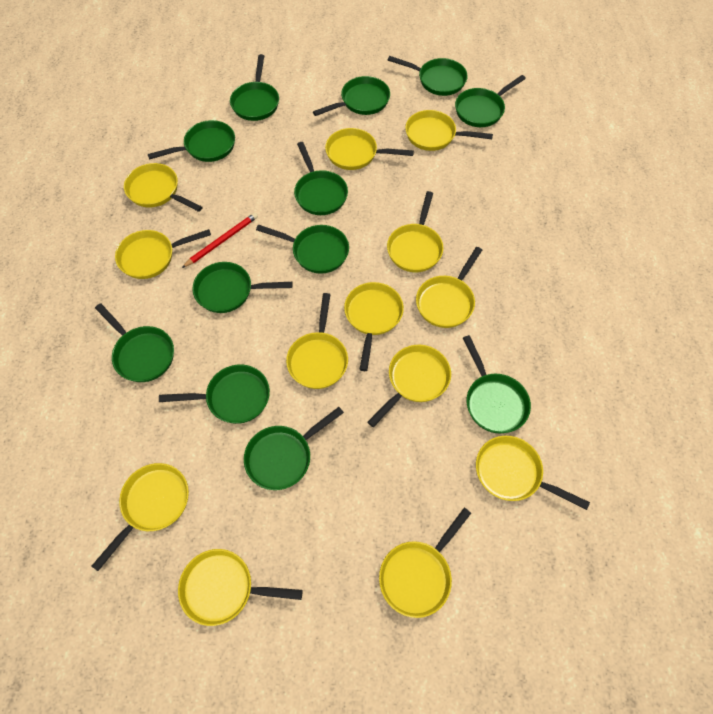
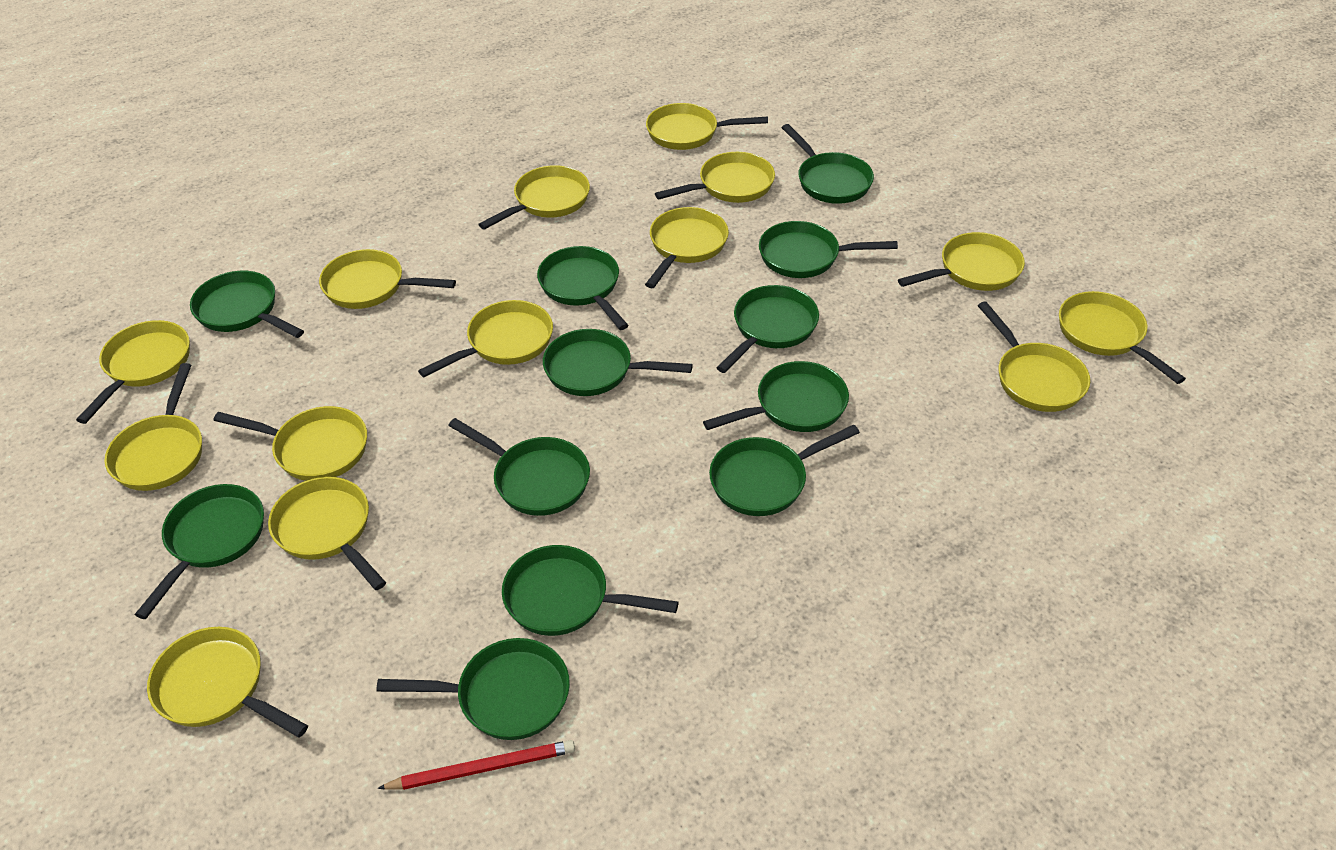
yellow pan: 13 -> 14

